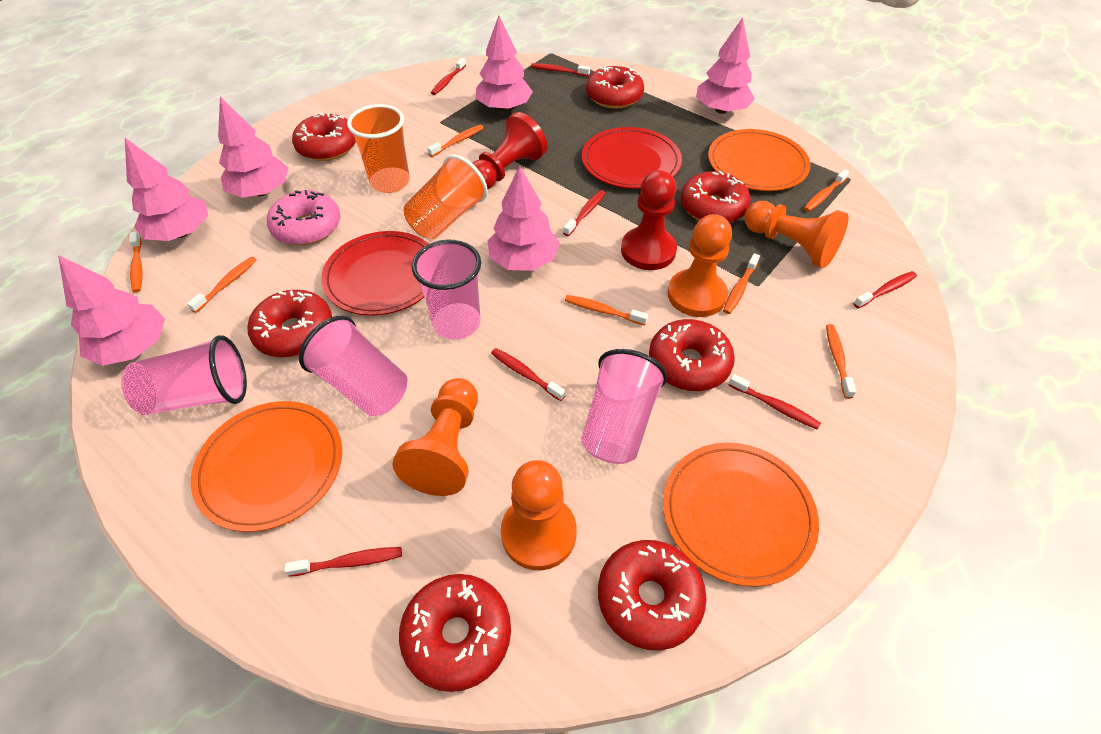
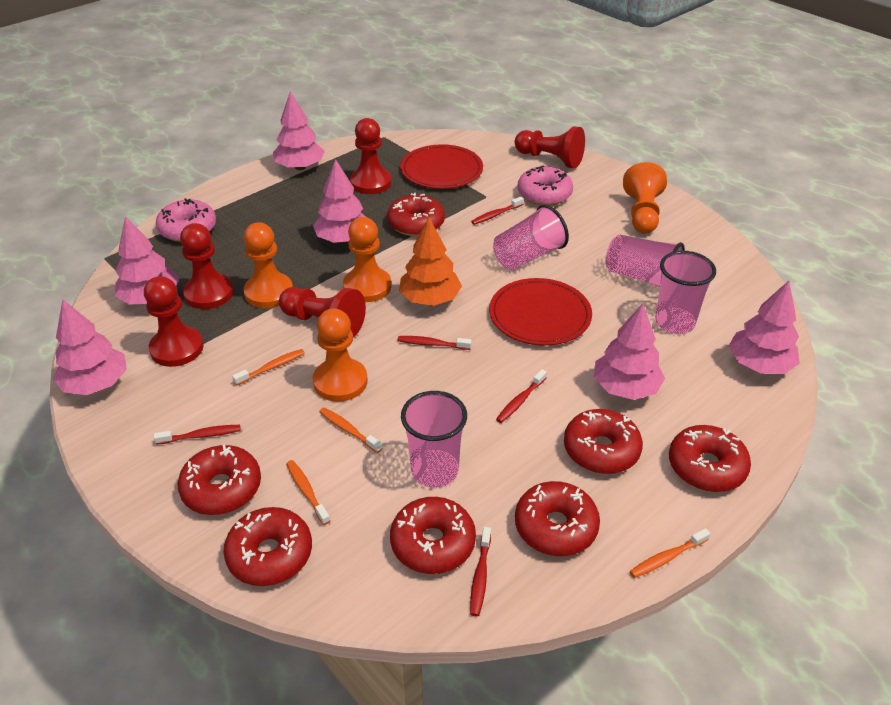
orange cup: 2 -> 0
orange plate: 3 -> 0
orange toothbrush: 7 -> 4
orange tree: 0 -> 1
pink donut: 1 -> 2
red pawn: 2 -> 5
red toothbrush: 7 -> 5

